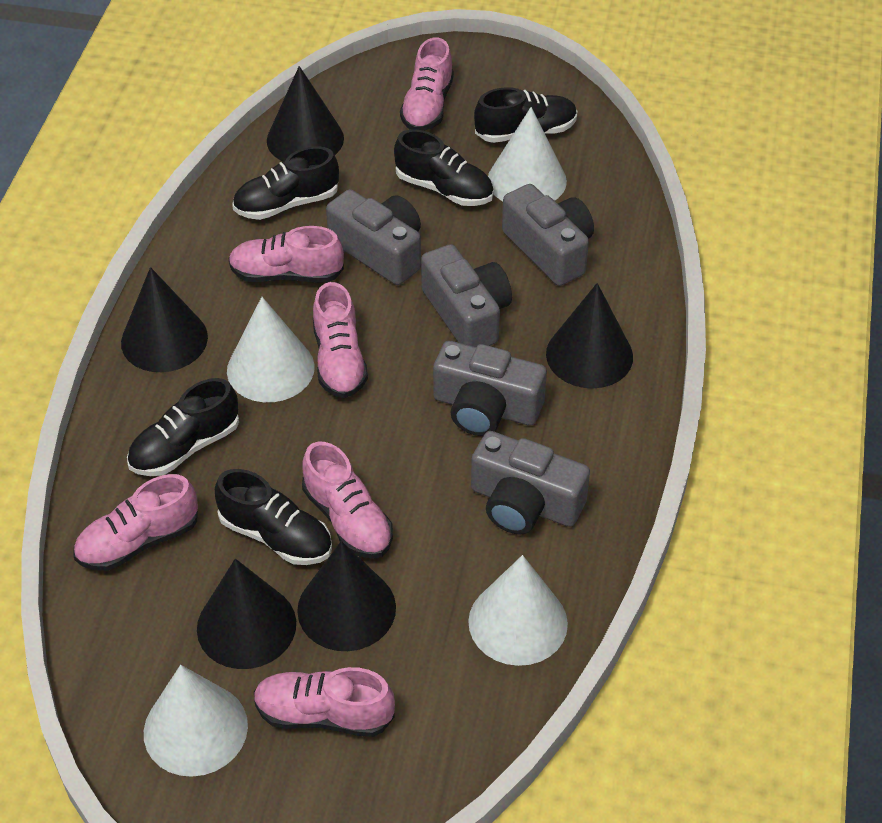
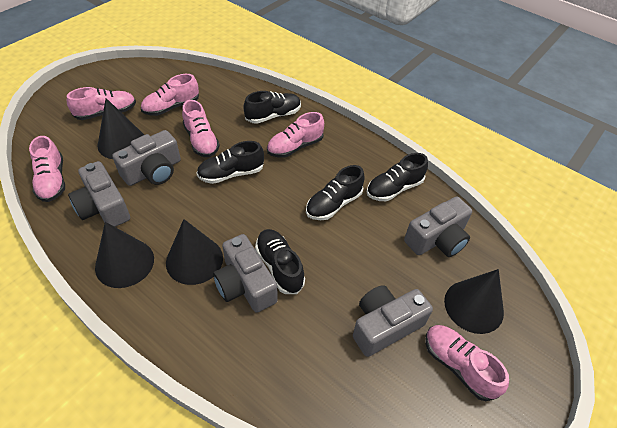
black cone: 5 -> 4
white cone: 4 -> 0

